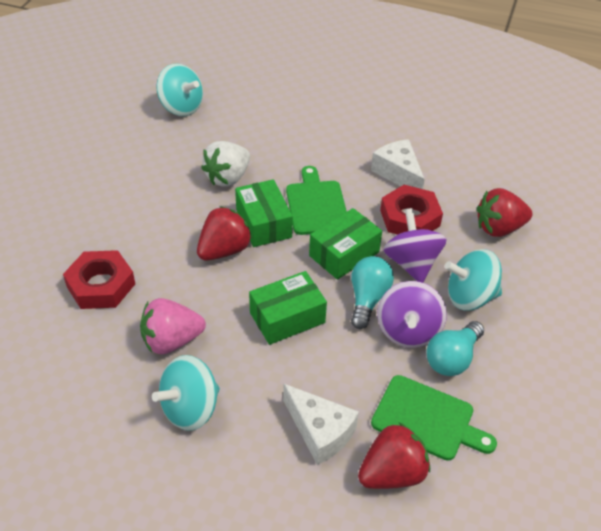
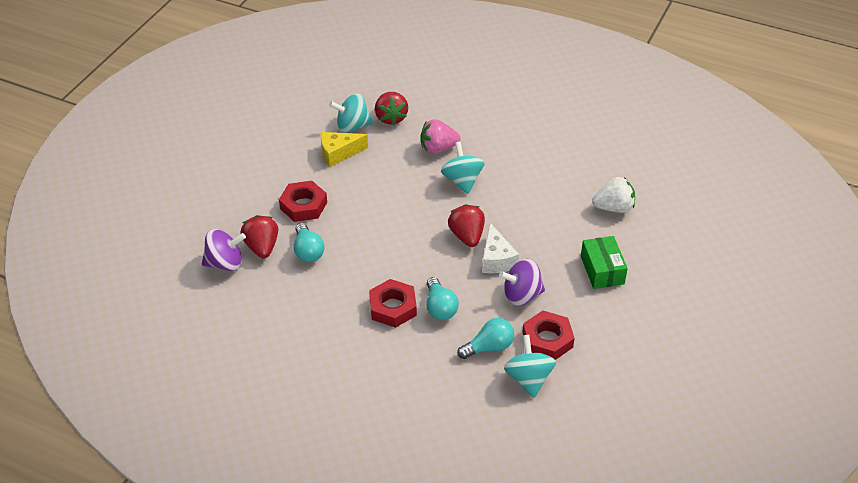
green box: 3 -> 1
green cutting board: 2 -> 0
red nut: 2 -> 3
turquoise light bulb: 2 -> 3
white cheese: 2 -> 1
yellow cheese: 0 -> 1

